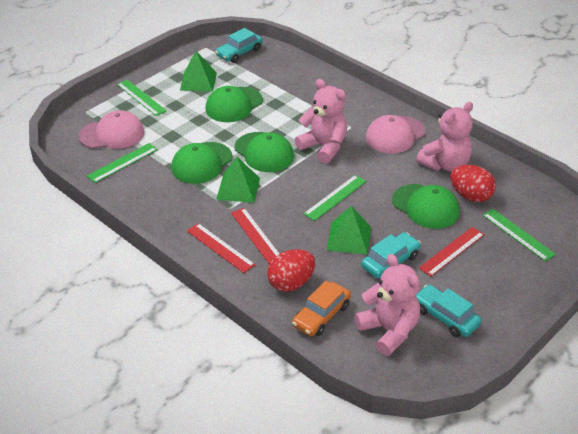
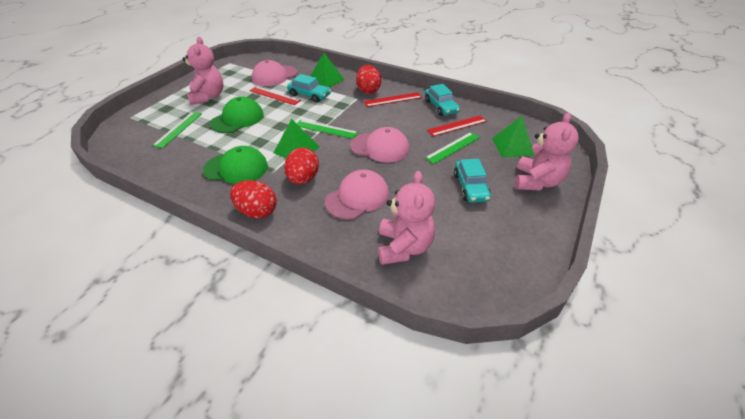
green cap: 4 -> 2
green ruler: 4 -> 3
orange car: 1 -> 0
pink cap: 2 -> 3
red egg: 2 -> 3

